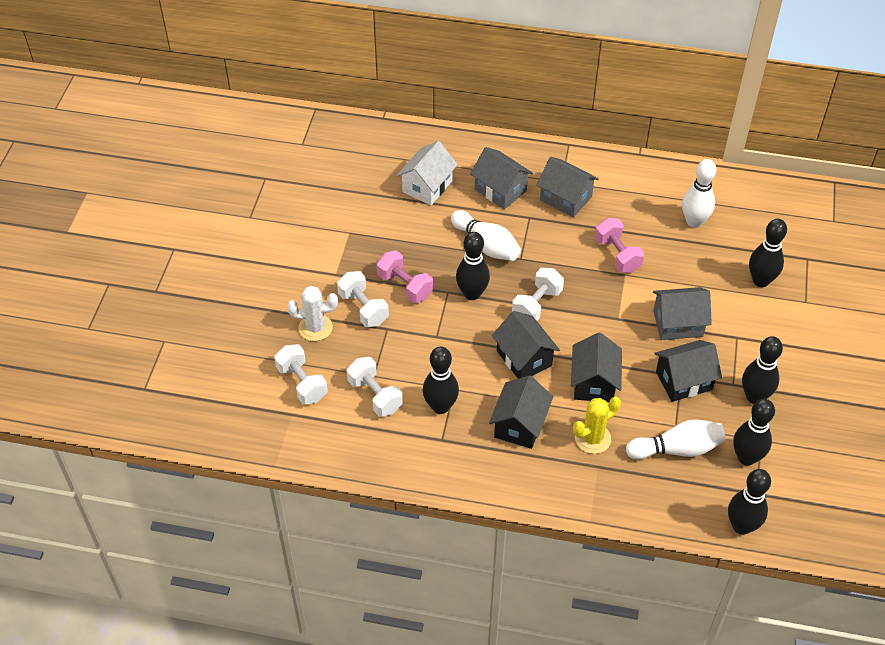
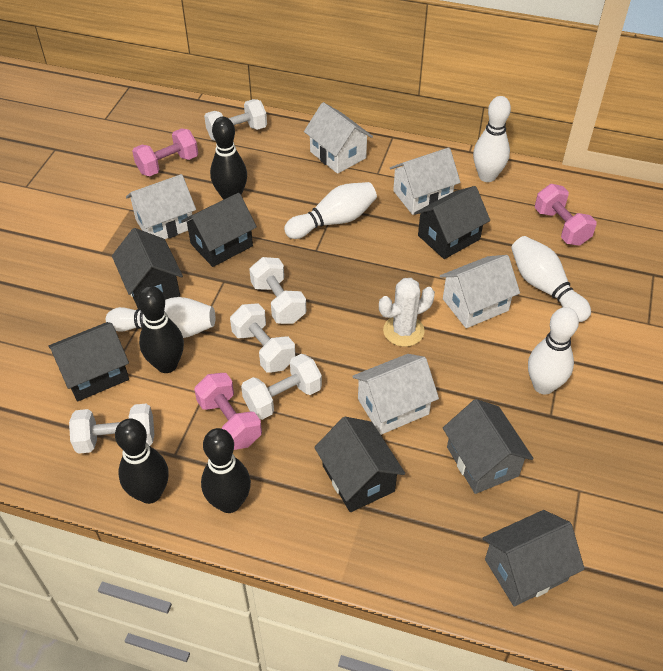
black bowling pin: 6 -> 4
black house: 4 -> 5
grey house: 3 -> 2
pink dumbbell: 2 -> 3
white bowling pin: 3 -> 5
white dumbbell: 4 -> 5
white house: 1 -> 5
yellow cactus: 1 -> 0

